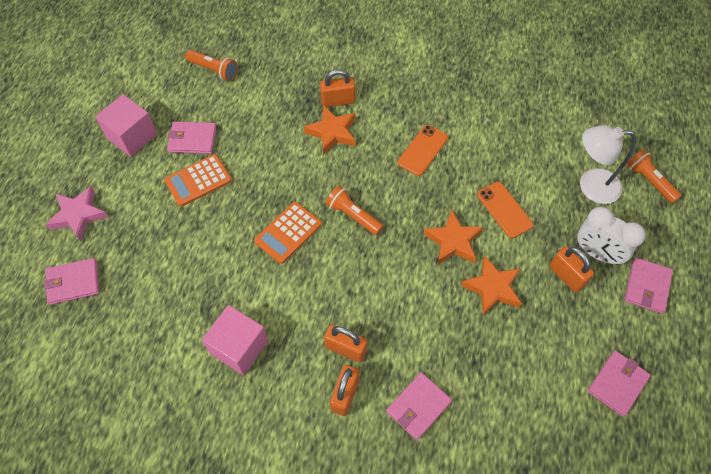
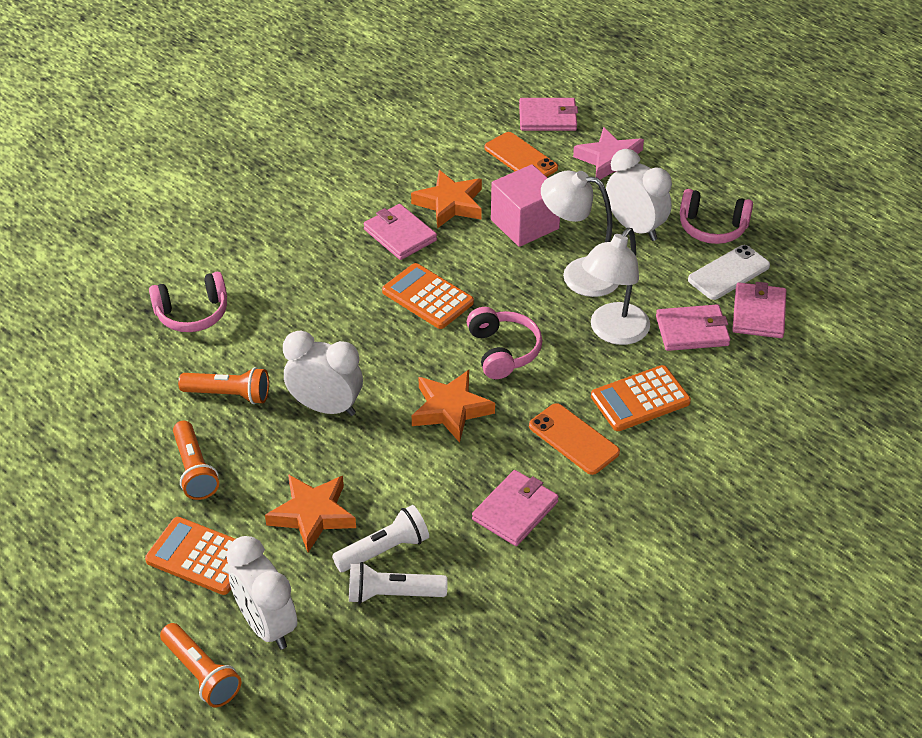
orange calculator: 2 -> 3
orange padlock: 4 -> 0
pink cube: 2 -> 1
pink headphones: 0 -> 3
white clock: 1 -> 3
white flashlight: 0 -> 2
white lamp: 1 -> 2
white phone: 0 -> 1

